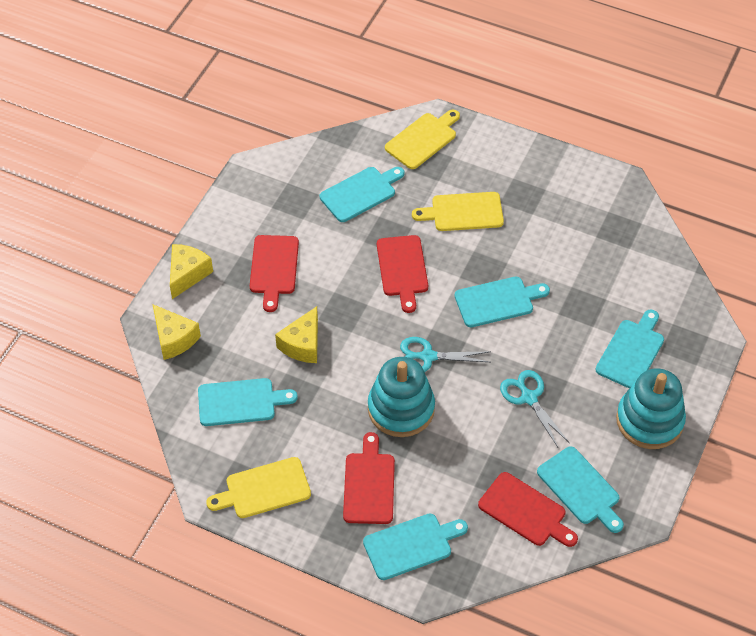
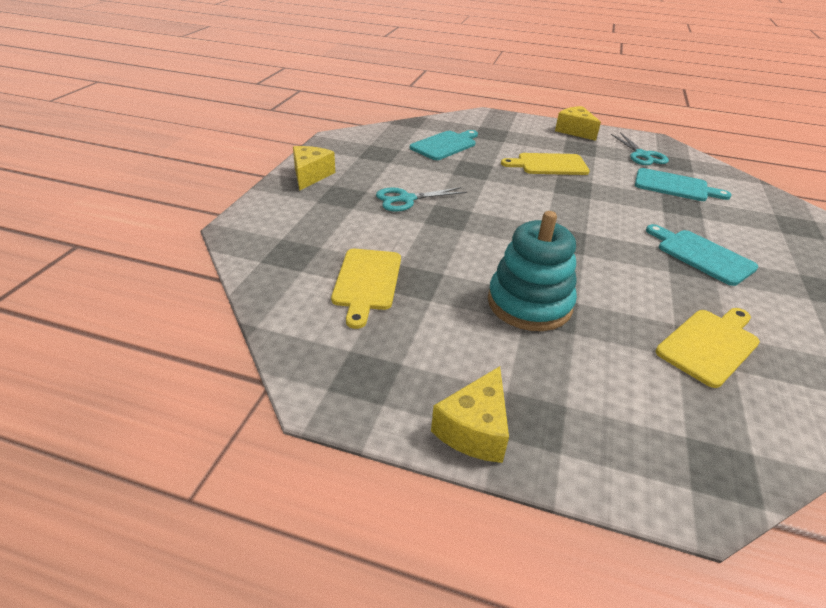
red cutting board: 4 -> 0
turquoise cutting board: 6 -> 3
turquoise stacking toy: 2 -> 1

